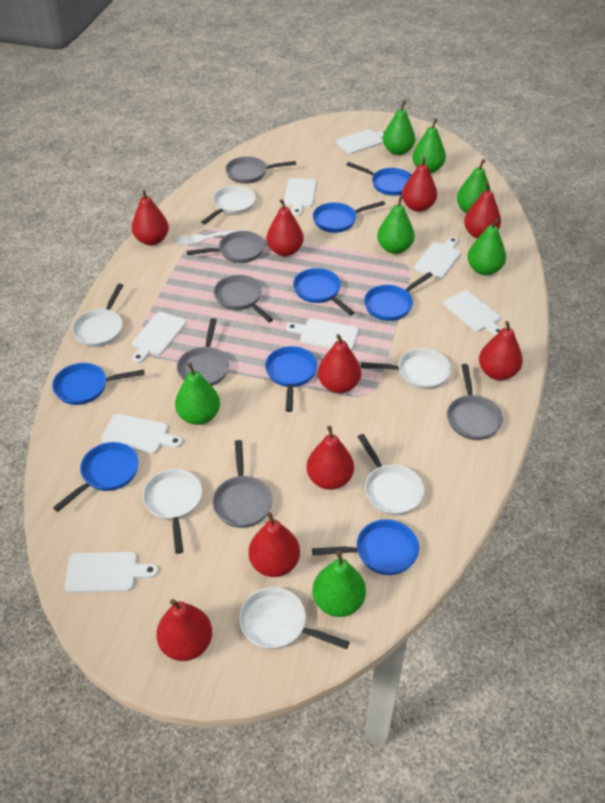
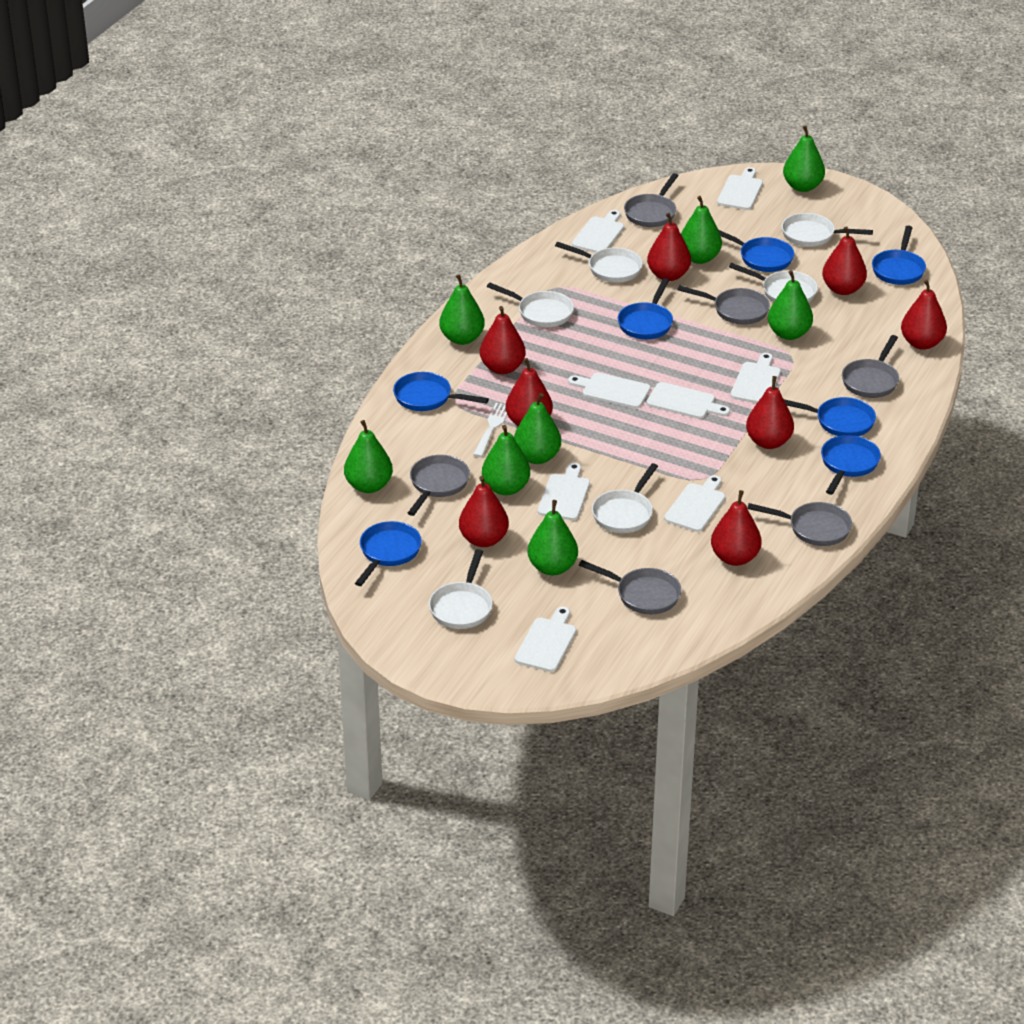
blue pan: 8 -> 7
green pear: 7 -> 8
red pear: 9 -> 8

